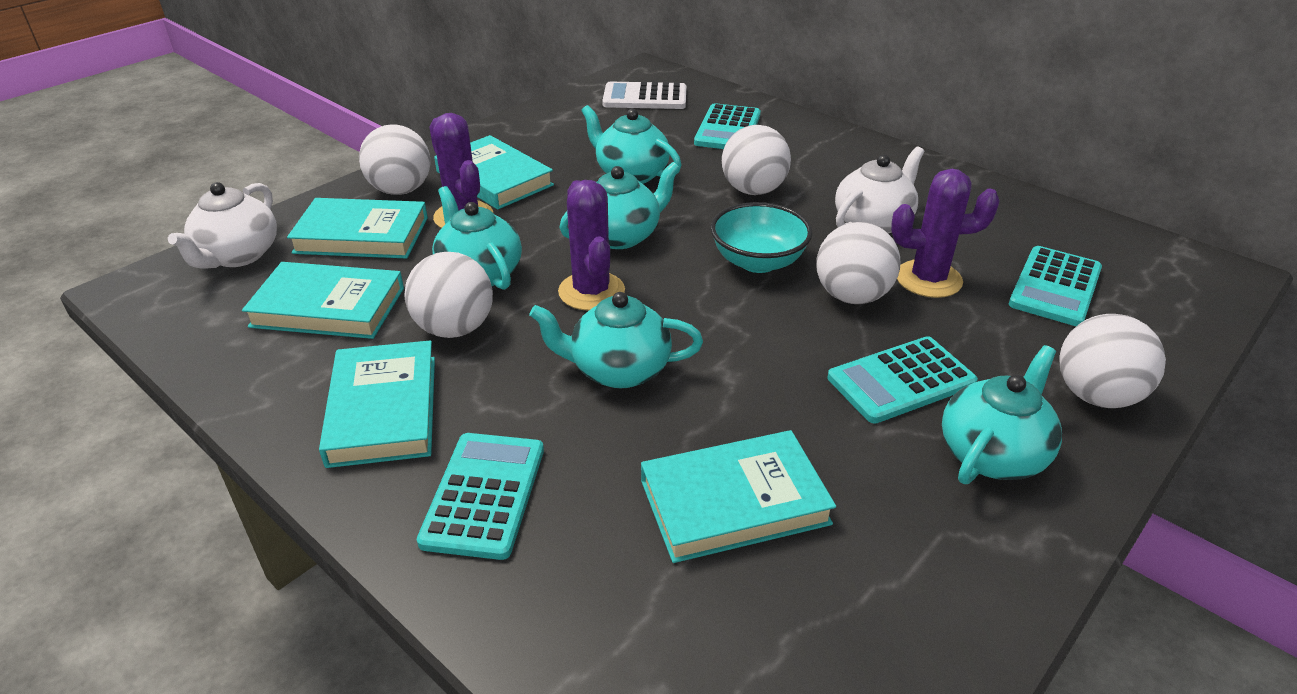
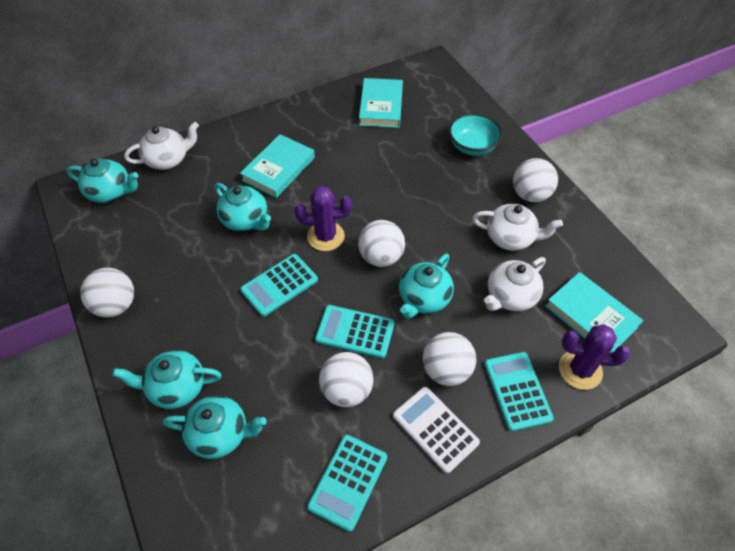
purple cactus: 3 -> 2
turquoise book: 5 -> 3
white teapot: 2 -> 3

